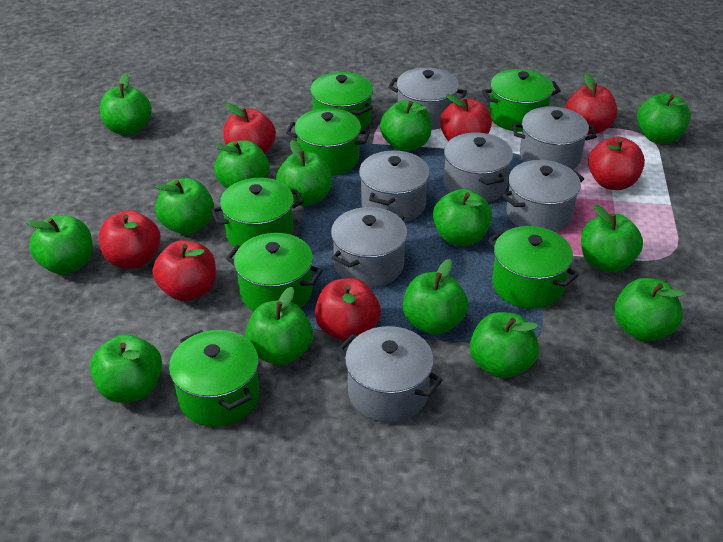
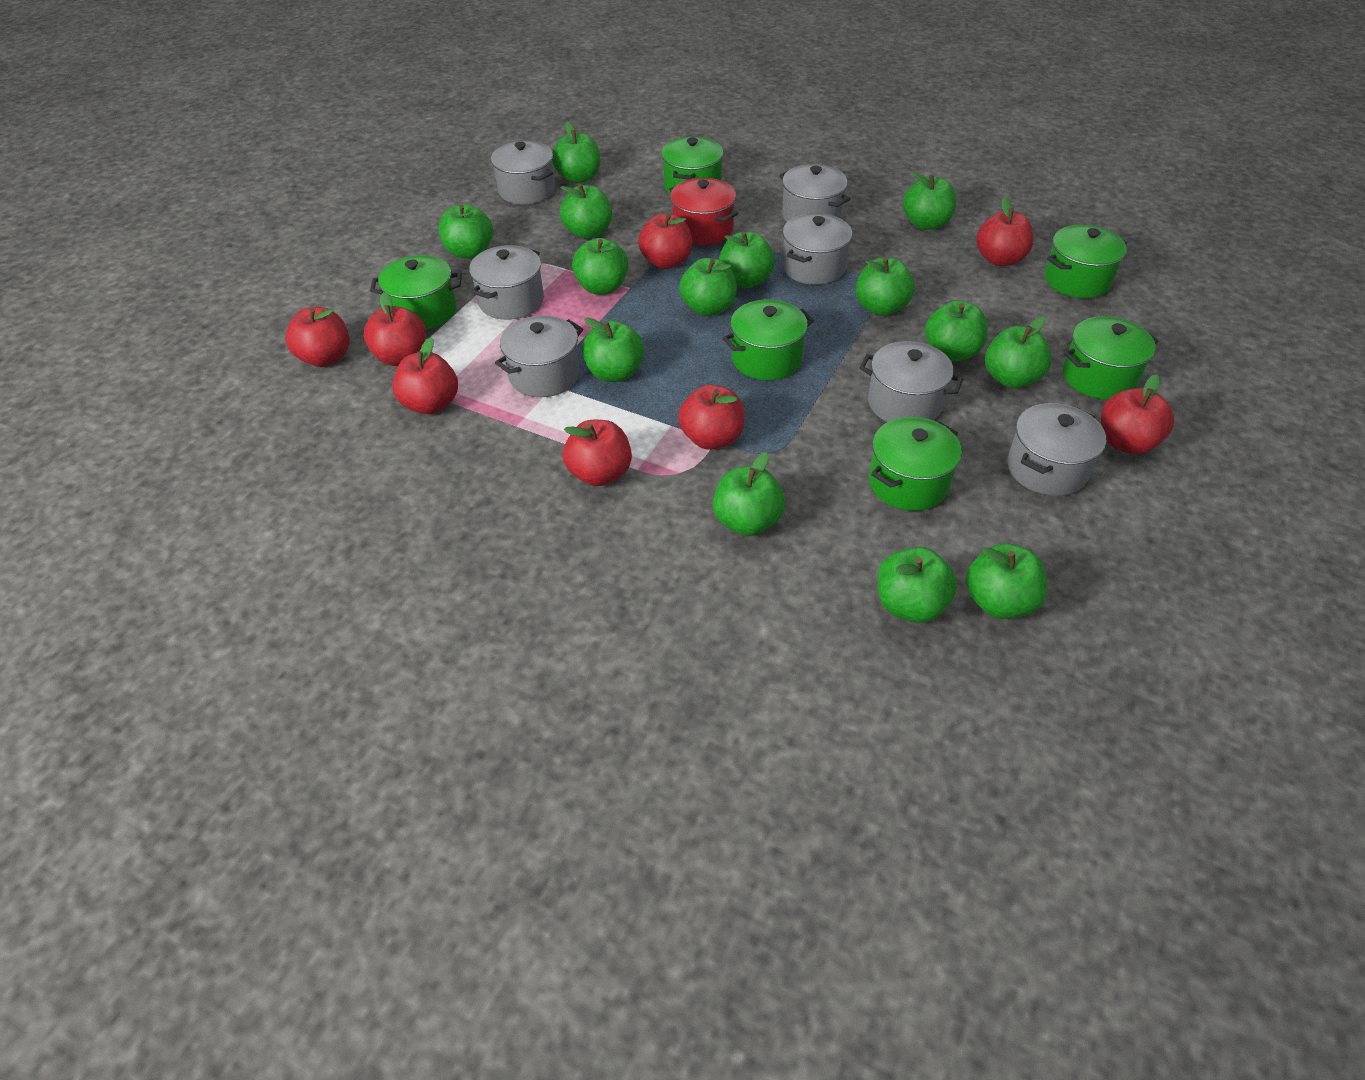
green pot: 7 -> 6
red apple: 7 -> 8
red pot: 0 -> 1

